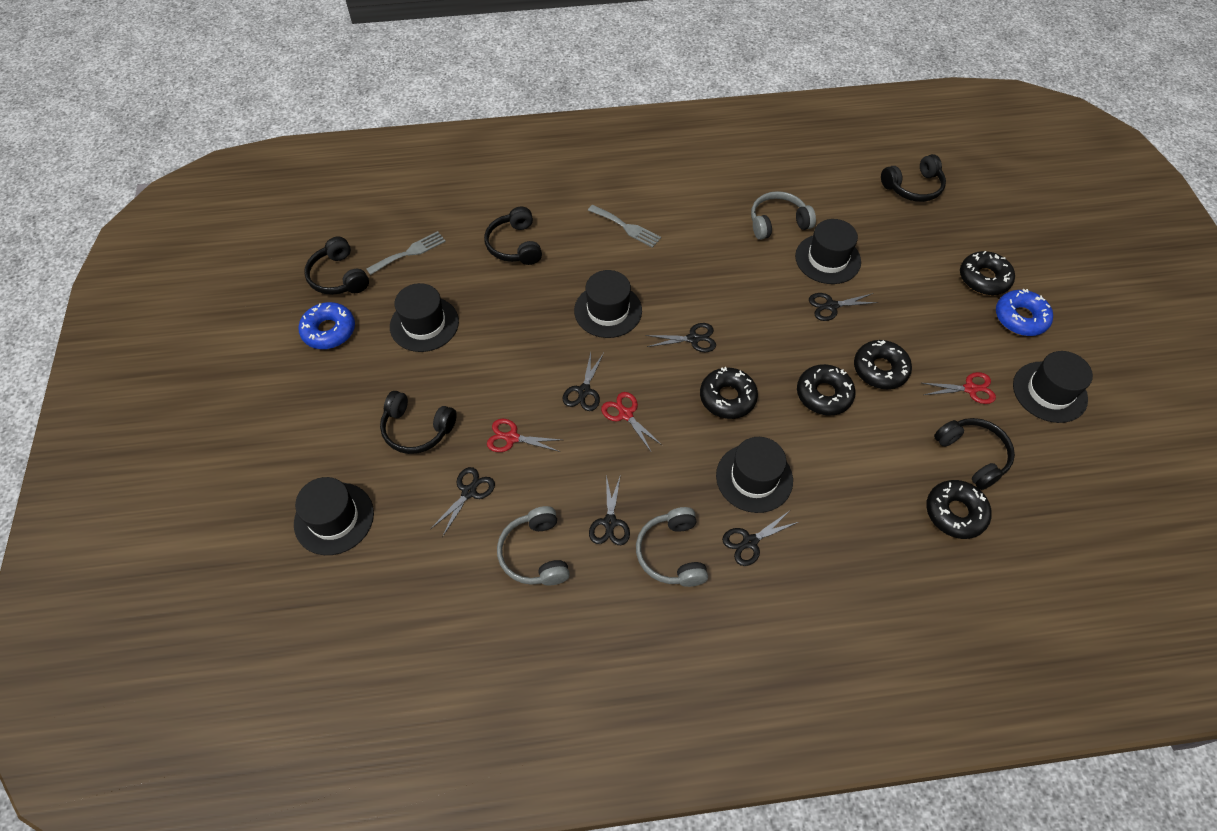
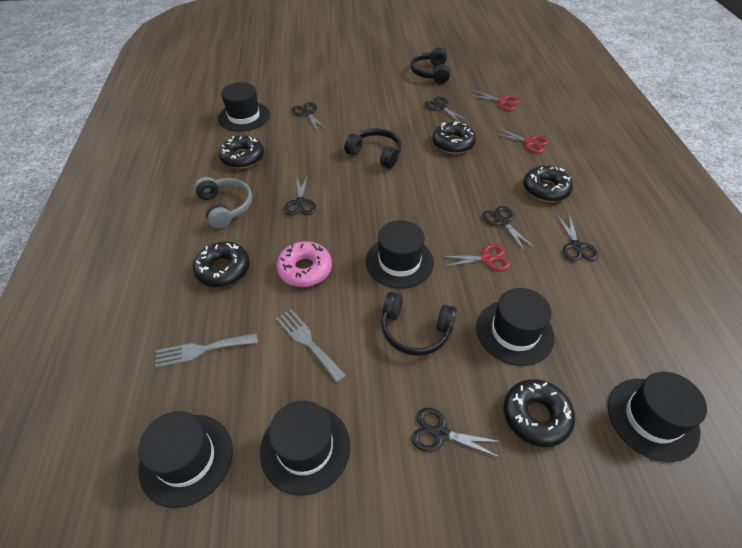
black headphones: 5 -> 3
blue donut: 2 -> 0
grey headphones: 3 -> 1
pink donut: 0 -> 1

